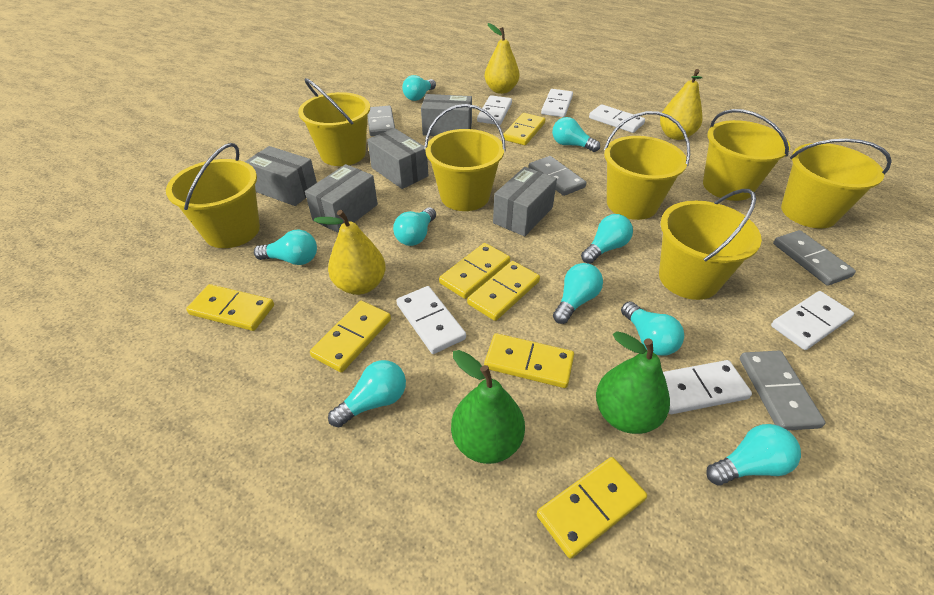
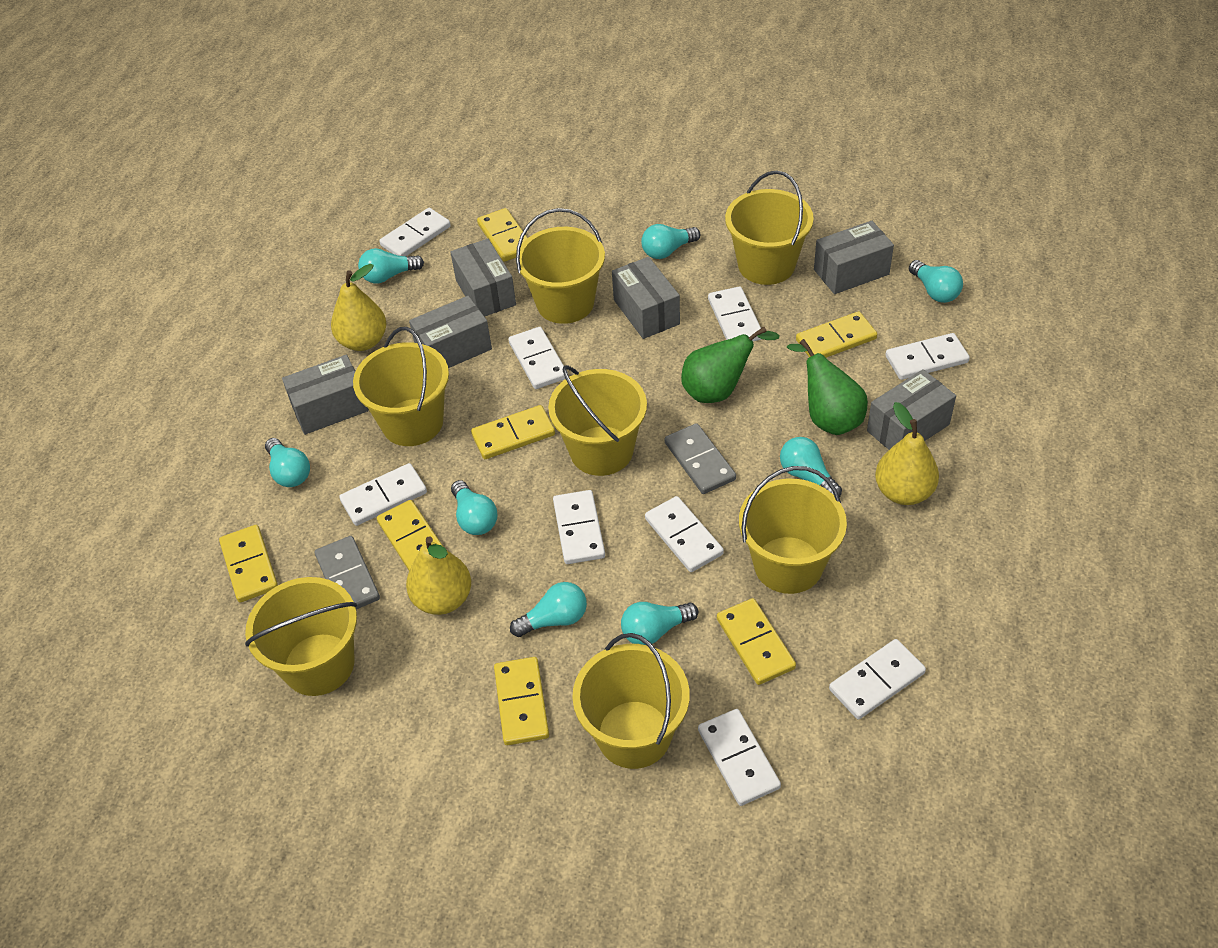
grey box: 5 -> 6
grey domino: 4 -> 2
turquoise light bulb: 9 -> 8
white domino: 6 -> 9

